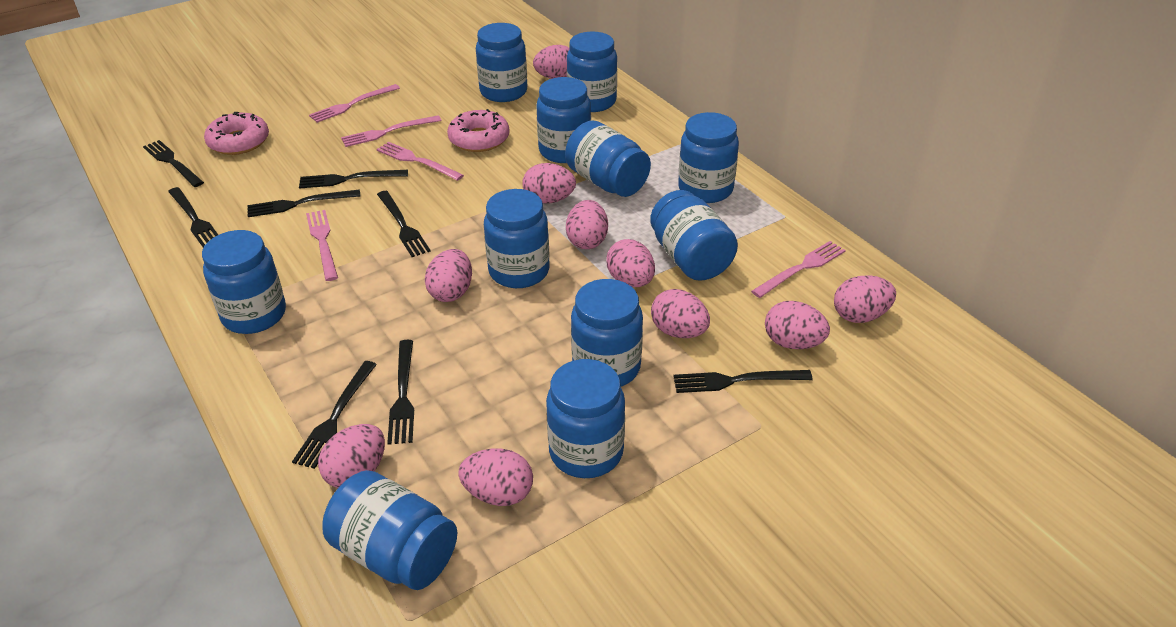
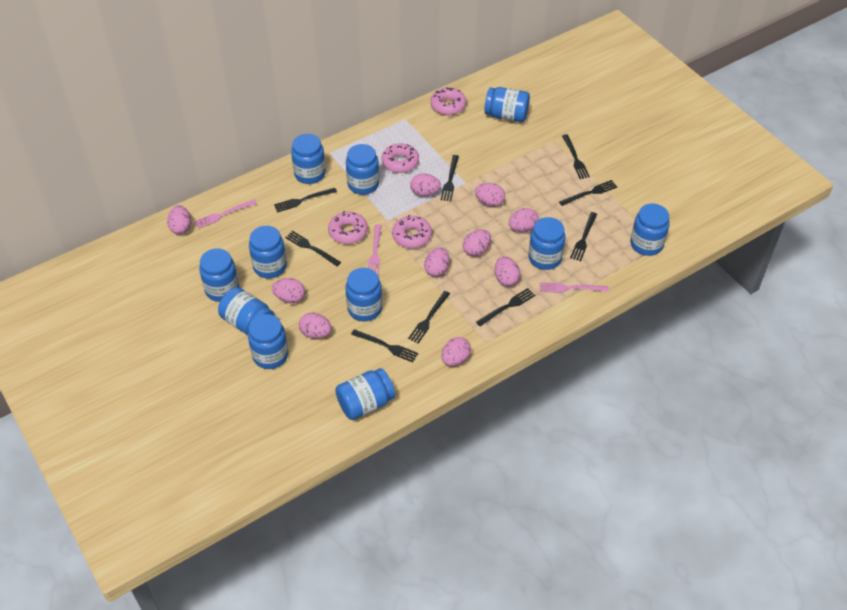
black fork: 8 -> 9
pink donut: 2 -> 4
pink fork: 5 -> 3

